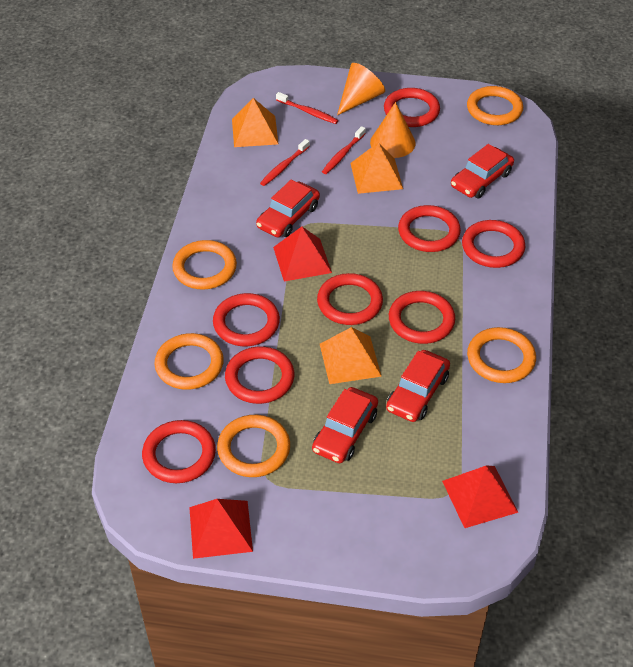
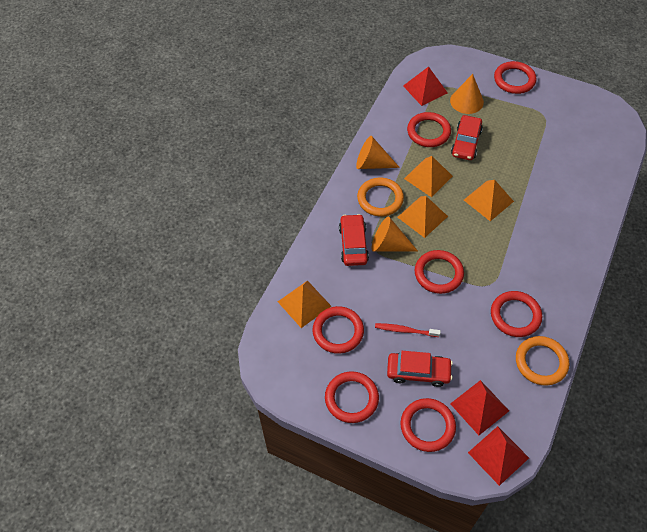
orange cone: 2 -> 3
orange pyramid: 3 -> 4
orange ring: 5 -> 2
red car: 4 -> 3
red ring: 8 -> 7
red toothbrush: 3 -> 1

